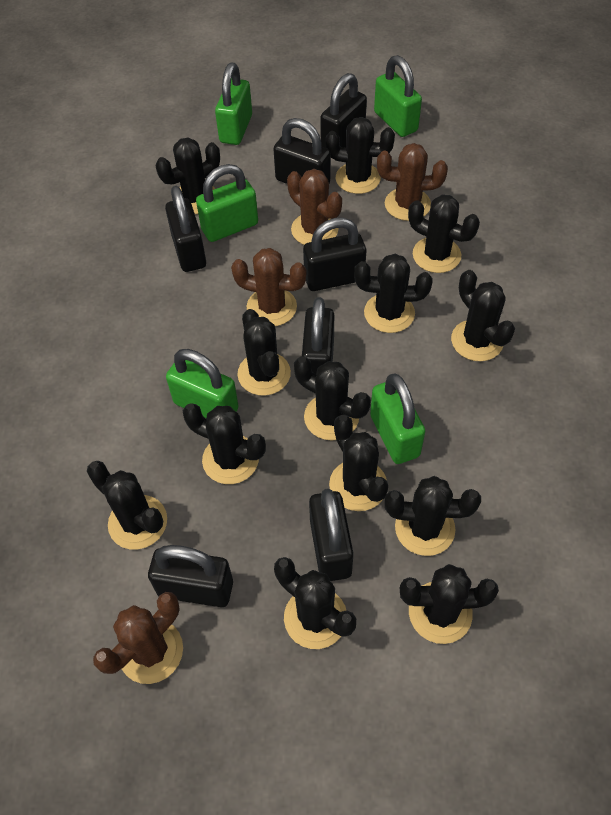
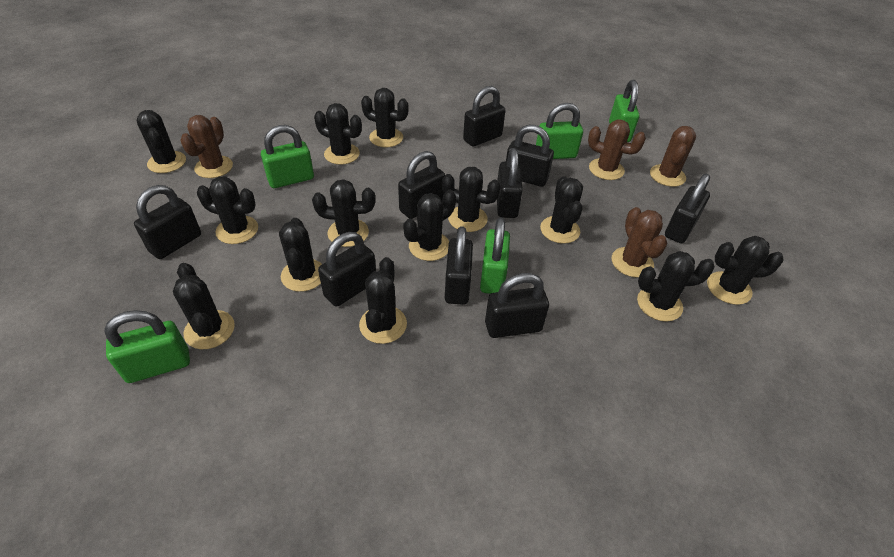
black padlock: 7 -> 9

